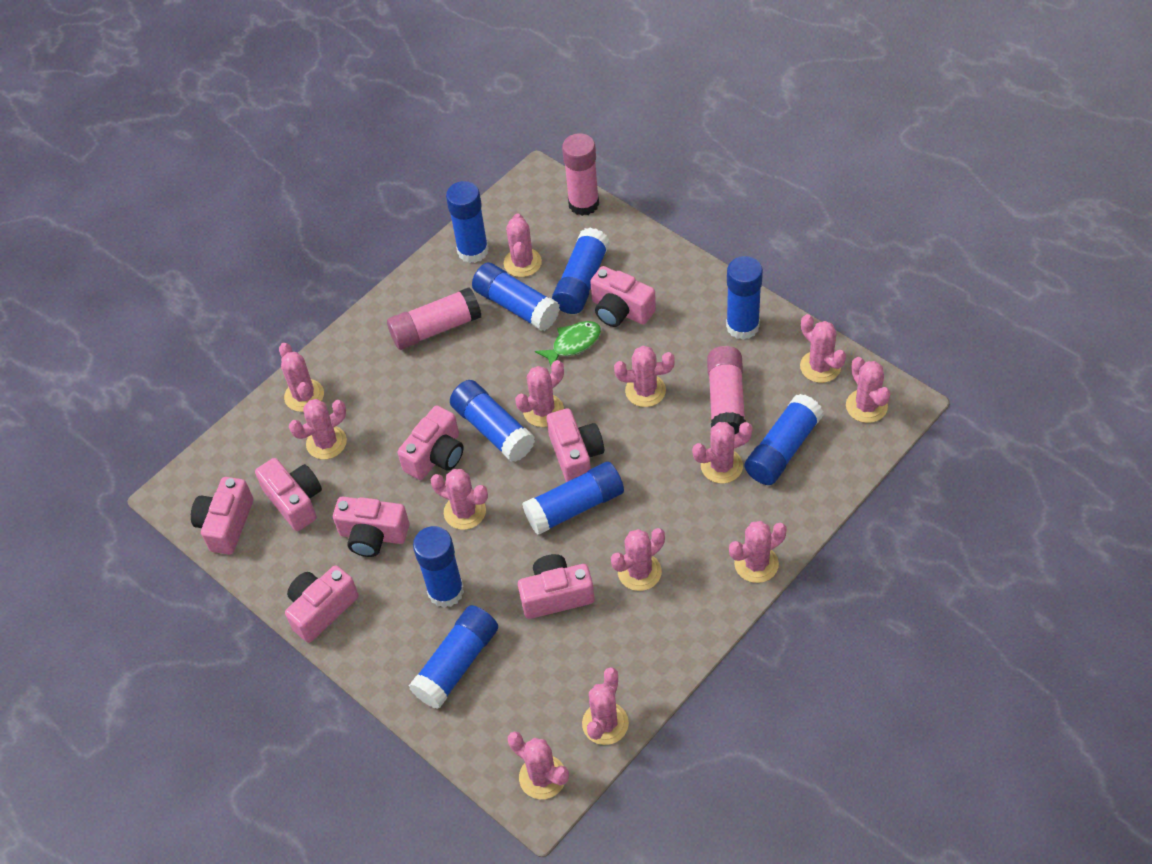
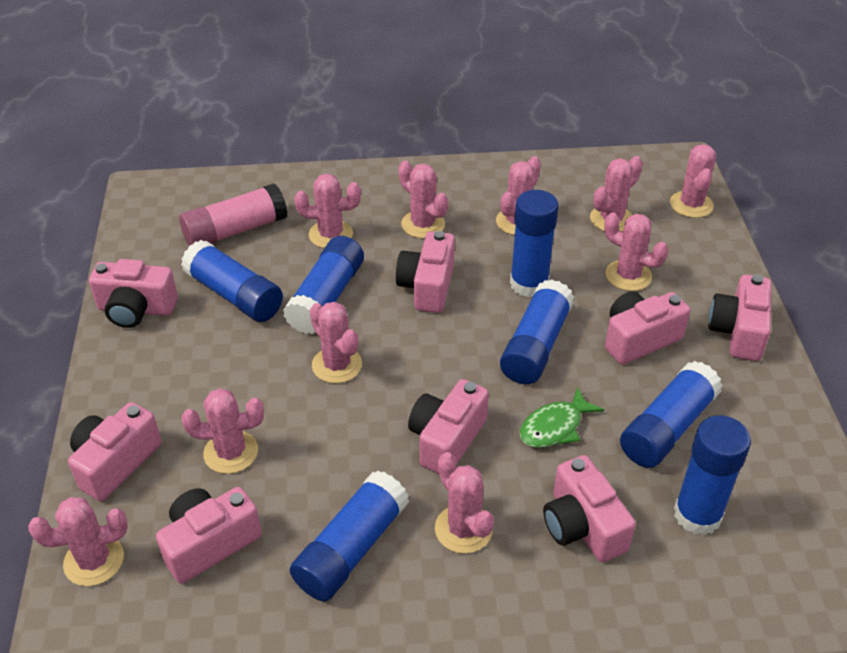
blue glue stick: 9 -> 7
pink cactus: 13 -> 10
pink glue stick: 3 -> 1

